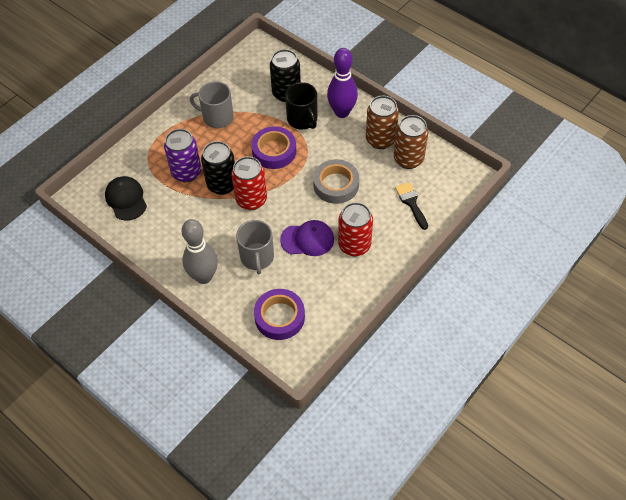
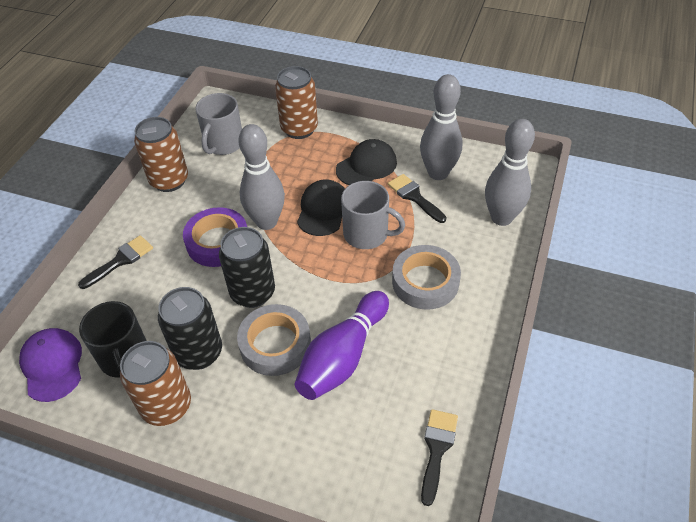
black brush: 1 -> 3
black cap: 1 -> 2
brown can: 2 -> 3
grey bowling pin: 1 -> 3
grey tape: 1 -> 2
purple can: 1 -> 0
purple tape: 2 -> 1
red can: 2 -> 0

